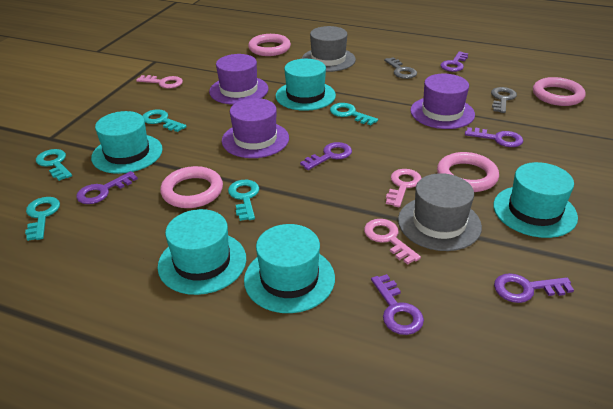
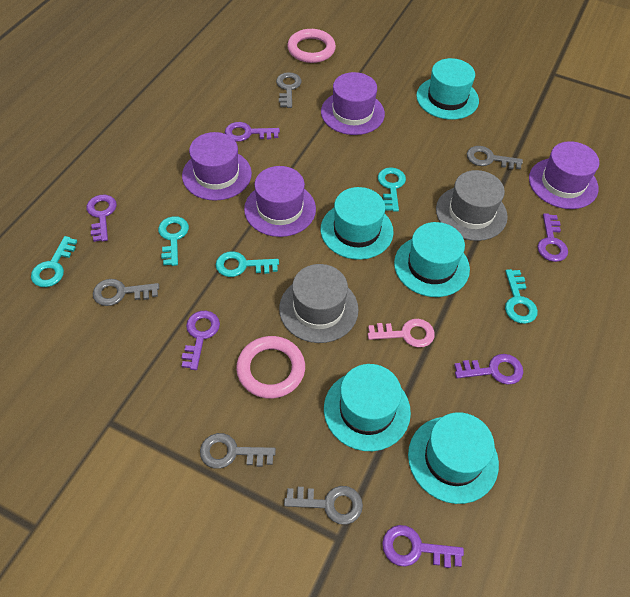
grey key: 2 -> 5
pink key: 3 -> 1
pink ring: 4 -> 2
purple hat: 3 -> 4

